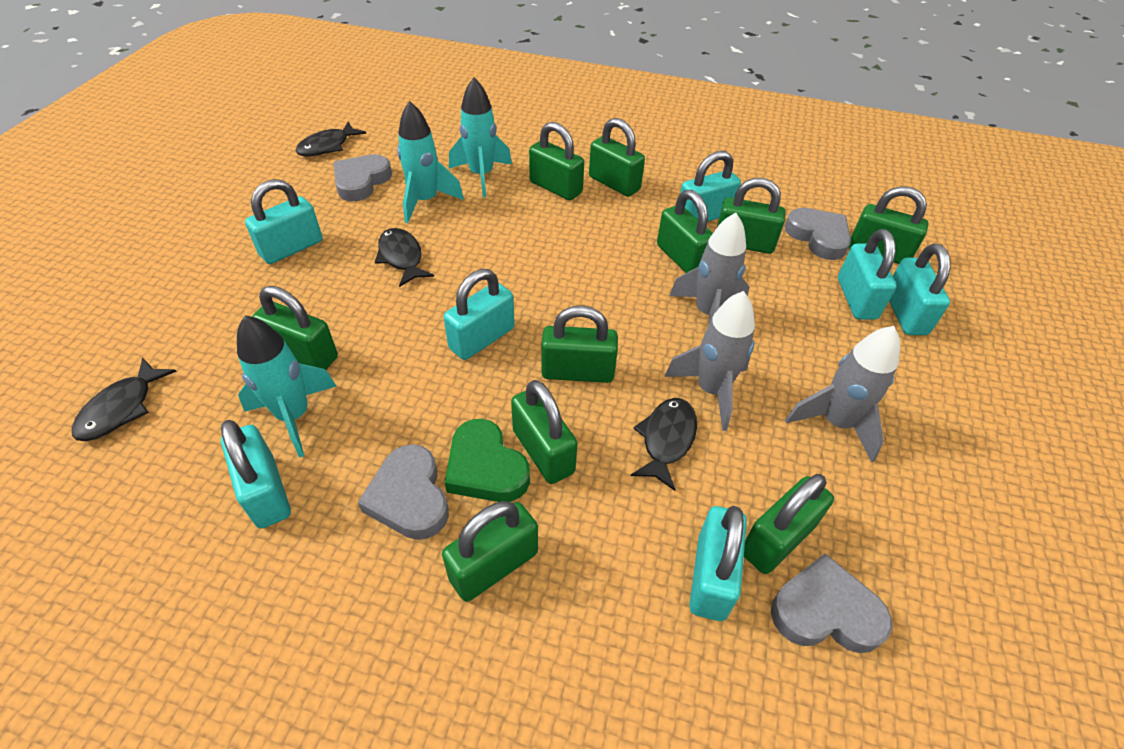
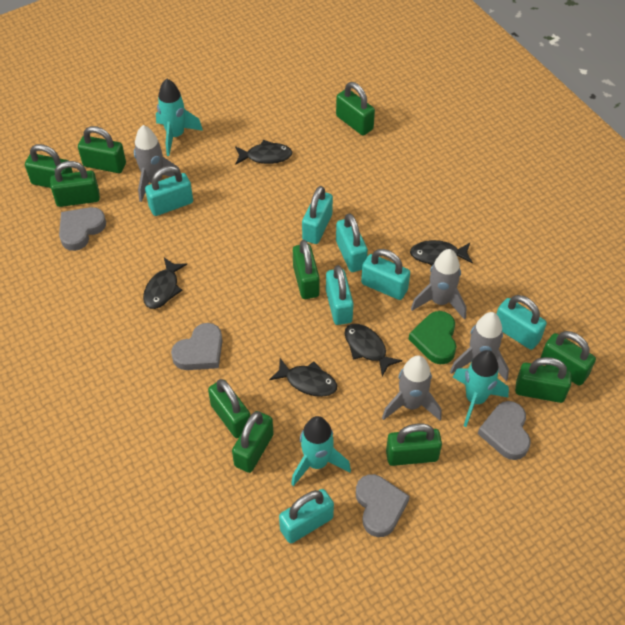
black fish: 4 -> 5
grey rocket: 3 -> 4

